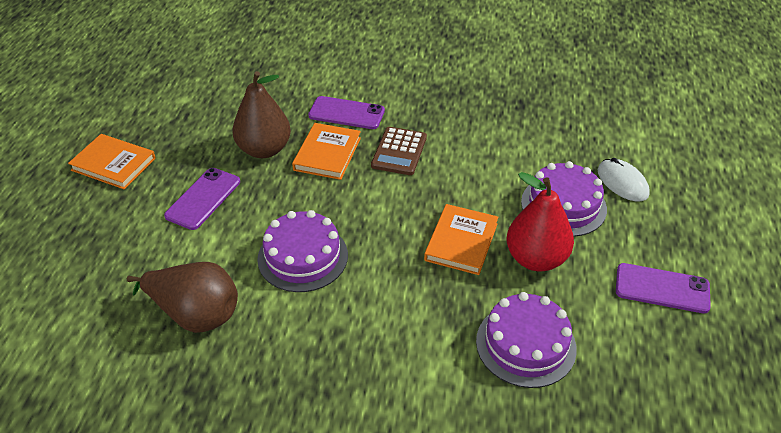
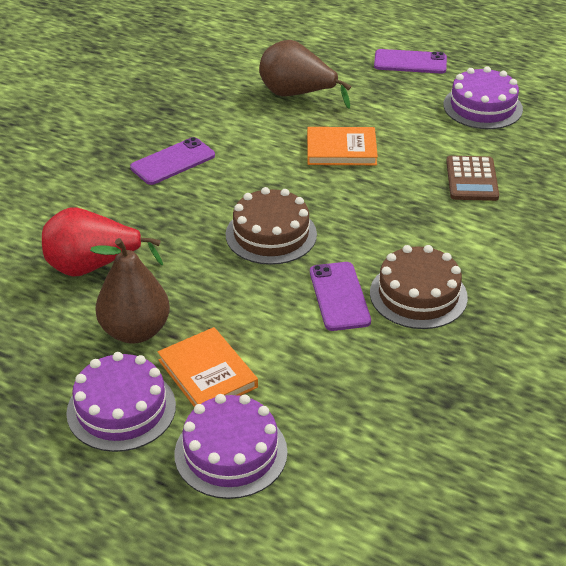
brown cake: 0 -> 2
orange book: 3 -> 2
white mouse: 1 -> 0

